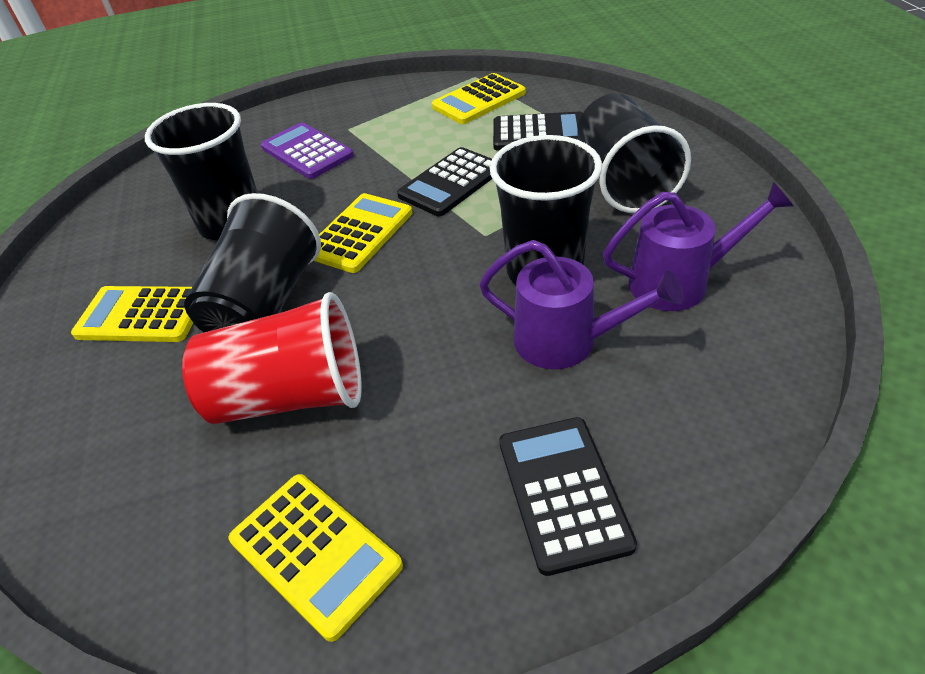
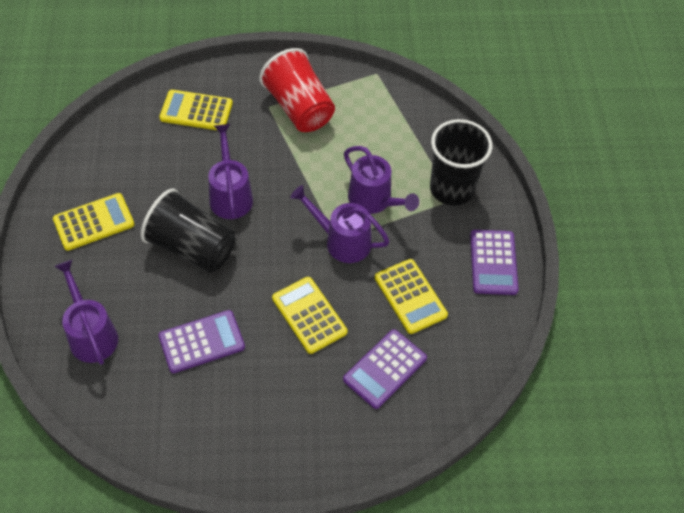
black calculator: 3 -> 0
black cup: 4 -> 2
purple calculator: 1 -> 3
purple watering can: 2 -> 4

